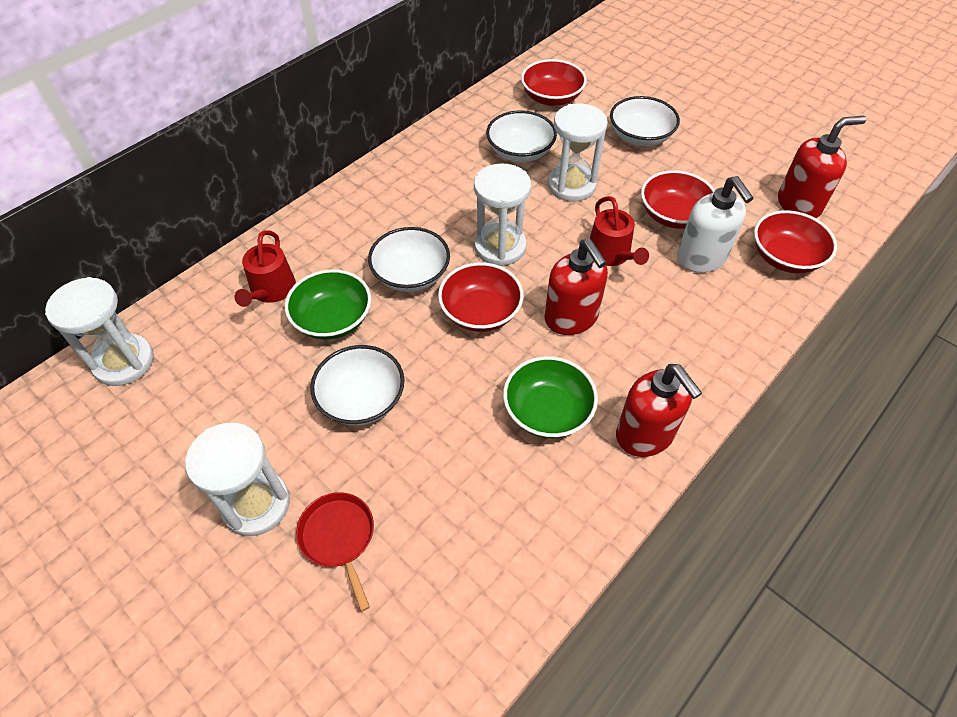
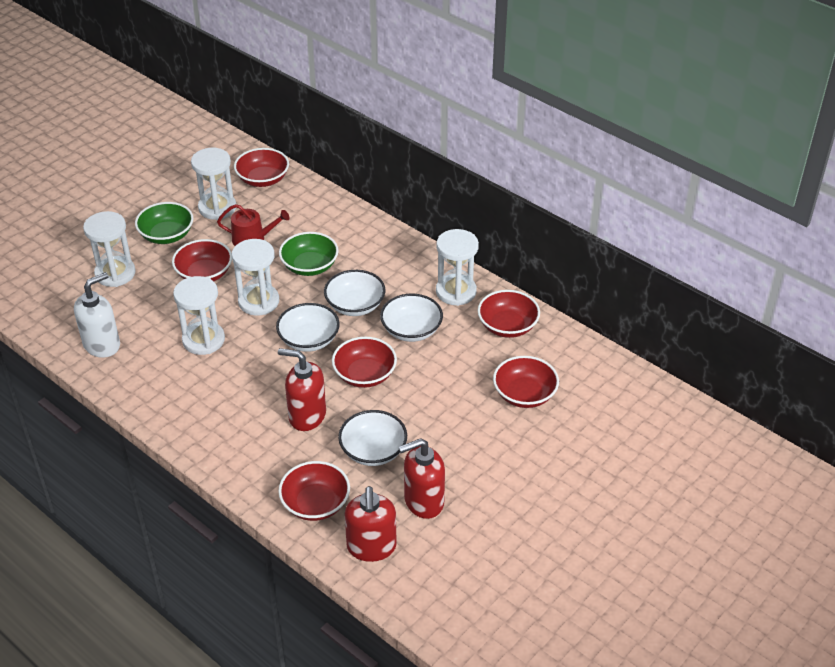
red bowl: 4 -> 6
red pan: 1 -> 0
red watering can: 2 -> 1
white hourglass: 4 -> 5

